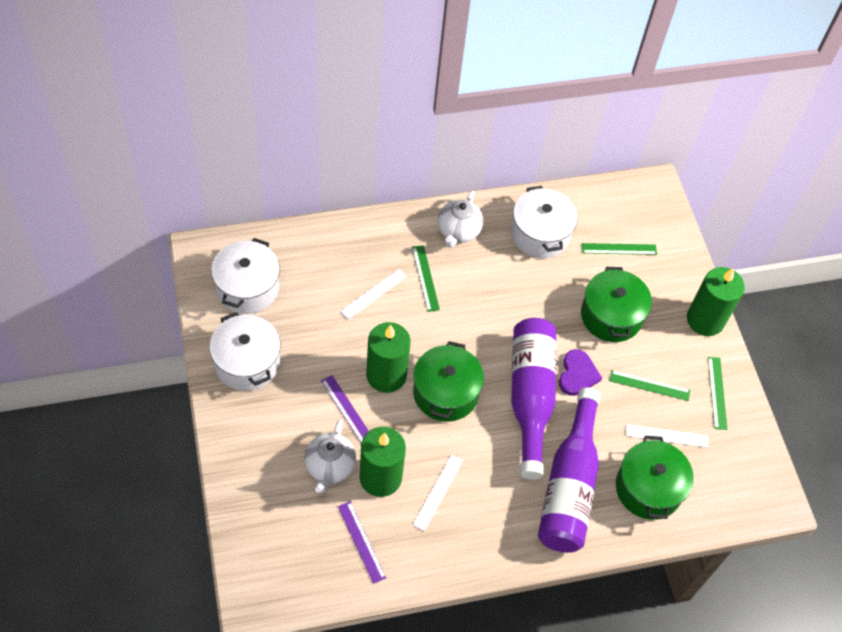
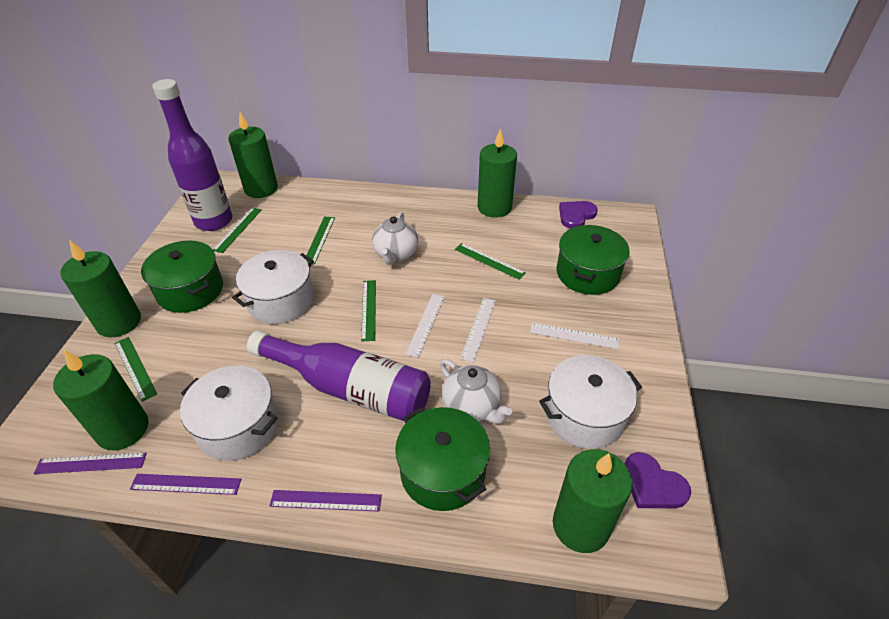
green candle: 3 -> 5
green ruler: 4 -> 5
purple heart: 1 -> 2
purple ruler: 2 -> 3

